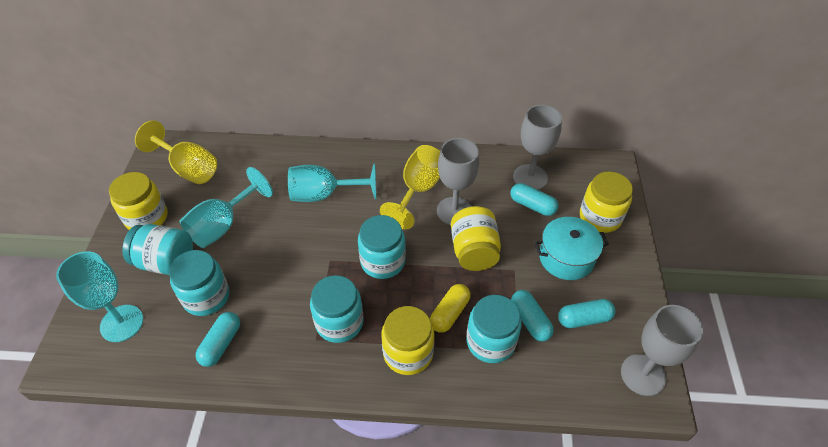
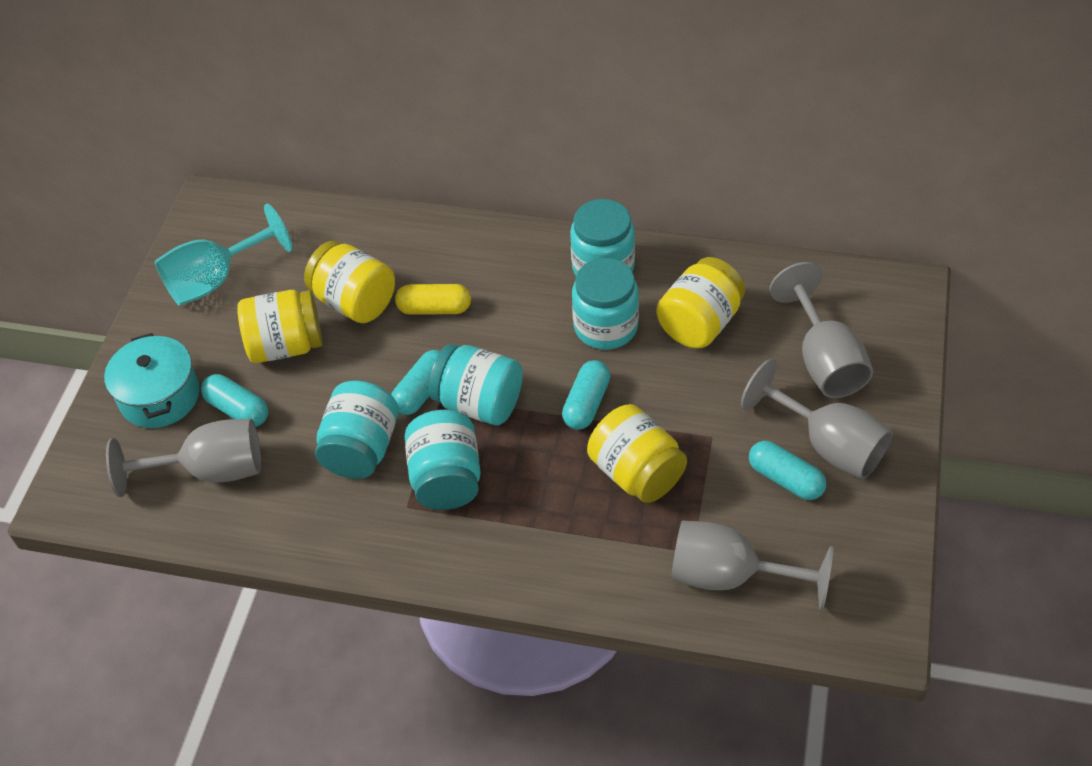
grey goblet: 3 -> 4
turquoise goblet: 3 -> 1
yellow goblet: 2 -> 0

